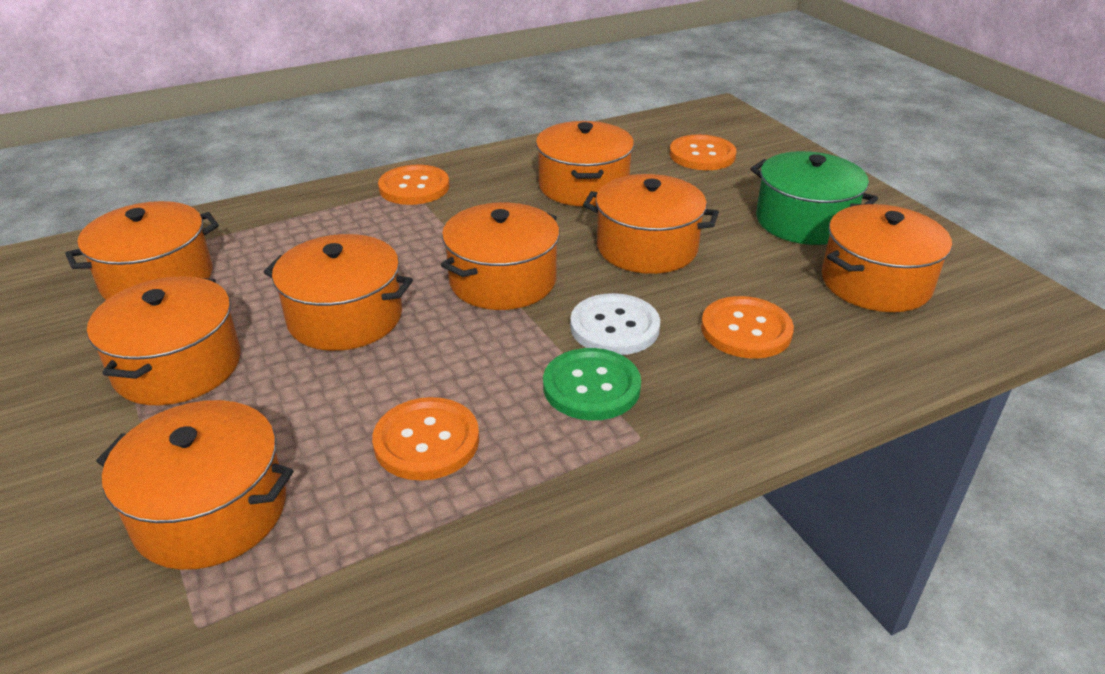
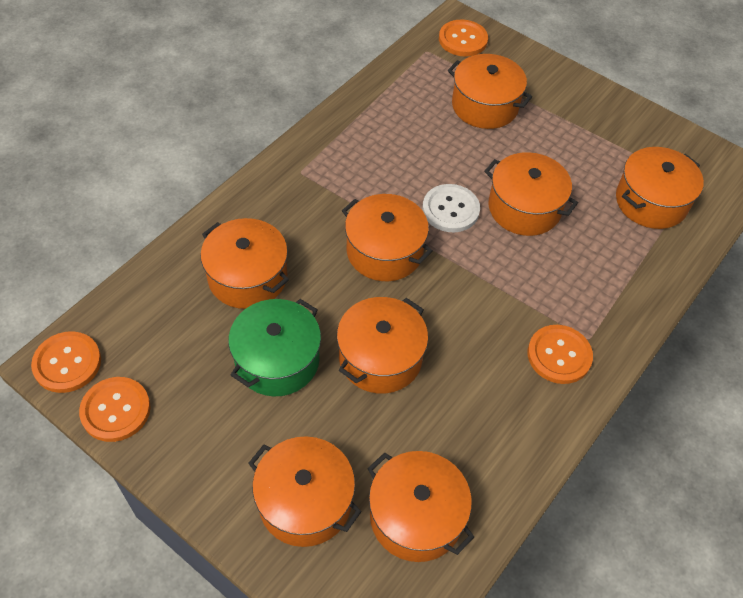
green button: 1 -> 0

